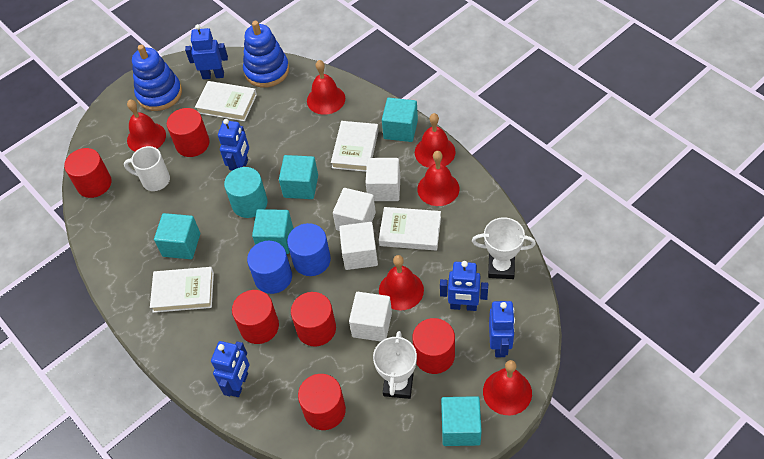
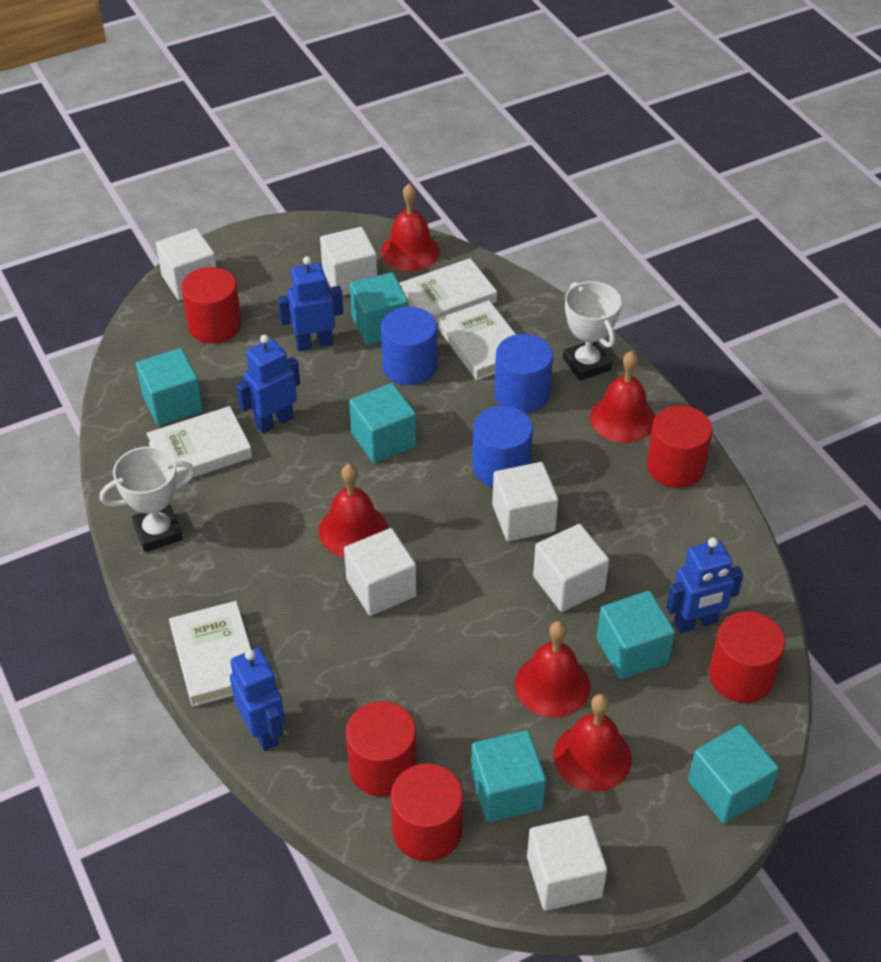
blue cylinder: 2 -> 3
blue robot: 5 -> 4
blue stacking toy: 2 -> 0
red bell: 6 -> 5
red cylinder: 6 -> 5
turquoise cube: 5 -> 6
turquoise cylinder: 1 -> 0
white cube: 4 -> 6
white mug: 1 -> 0

